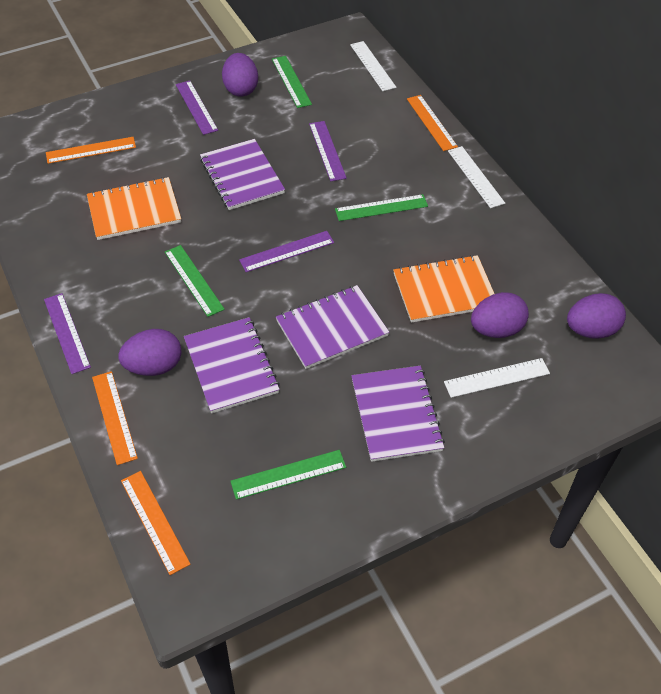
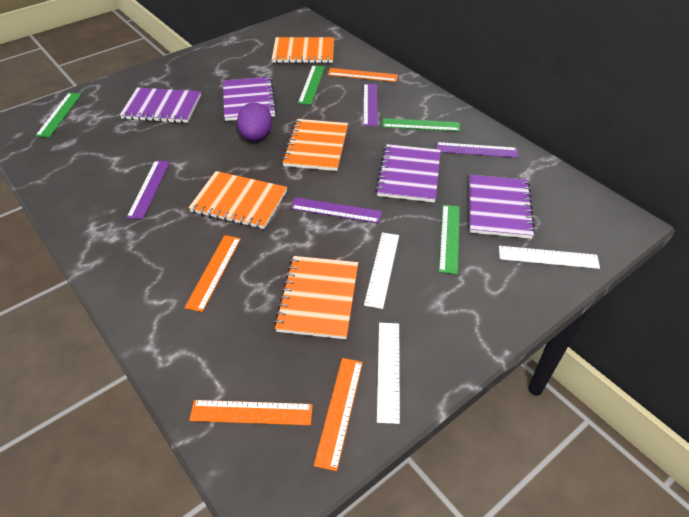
orange notebook: 2 -> 4
purple egg: 4 -> 1

